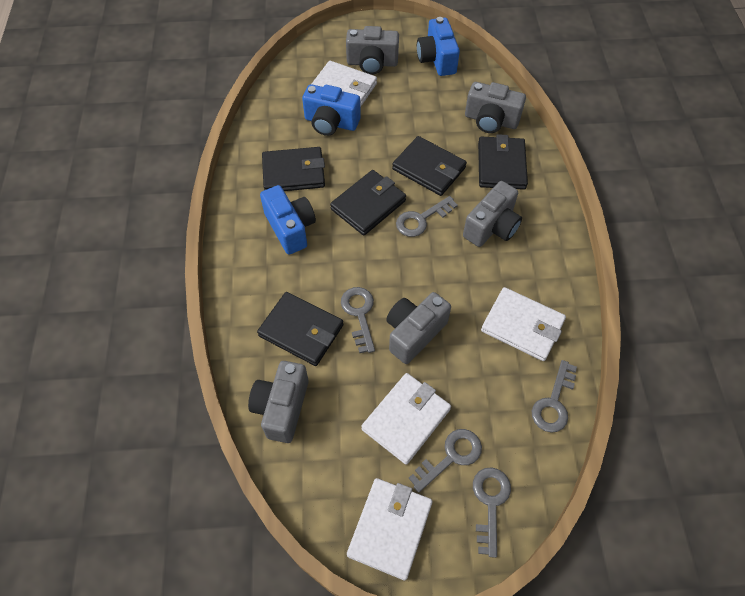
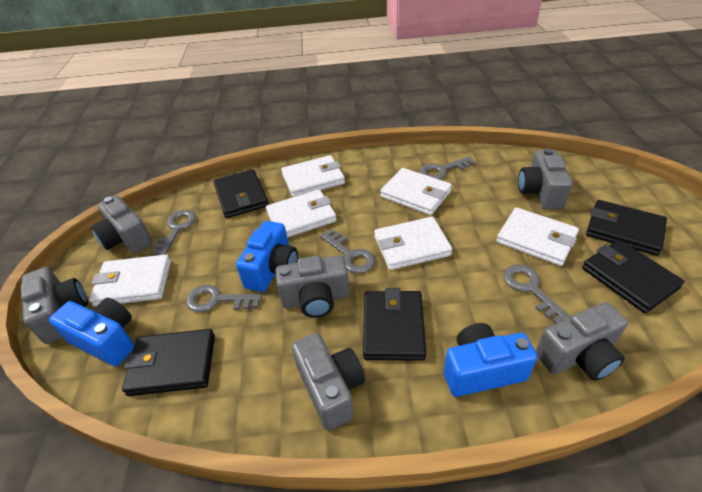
grey camera: 5 -> 6
white wallet: 4 -> 6

